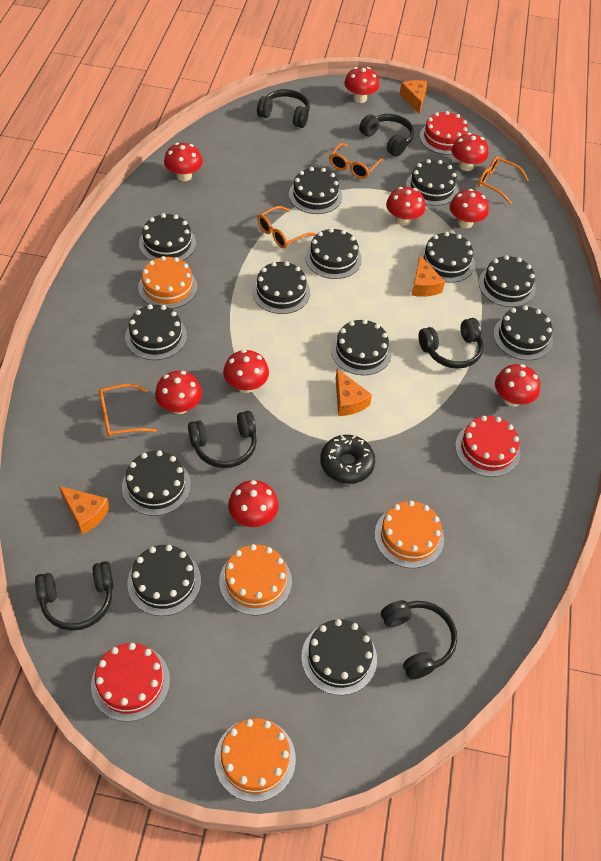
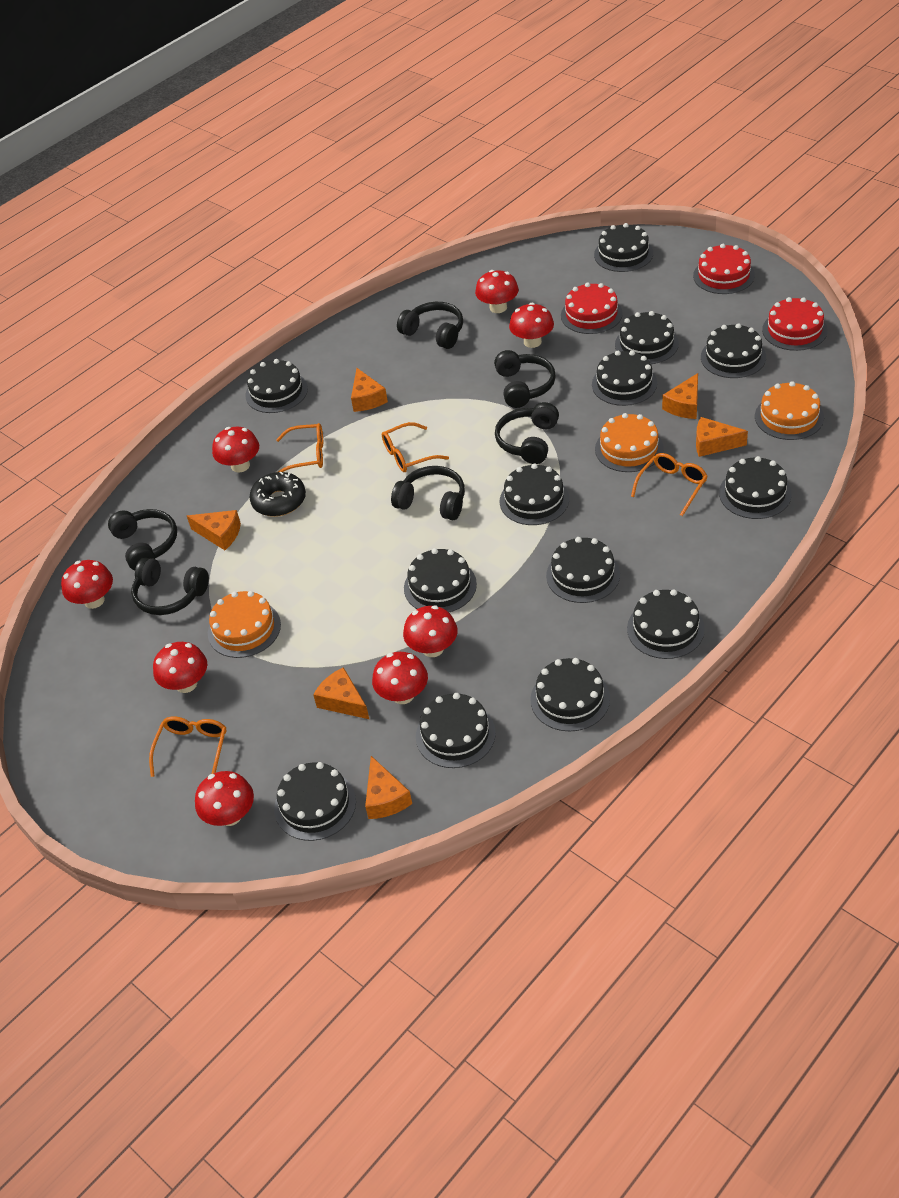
orange cake: 4 -> 3
orange cheese: 4 -> 6
red mushroom: 9 -> 8

